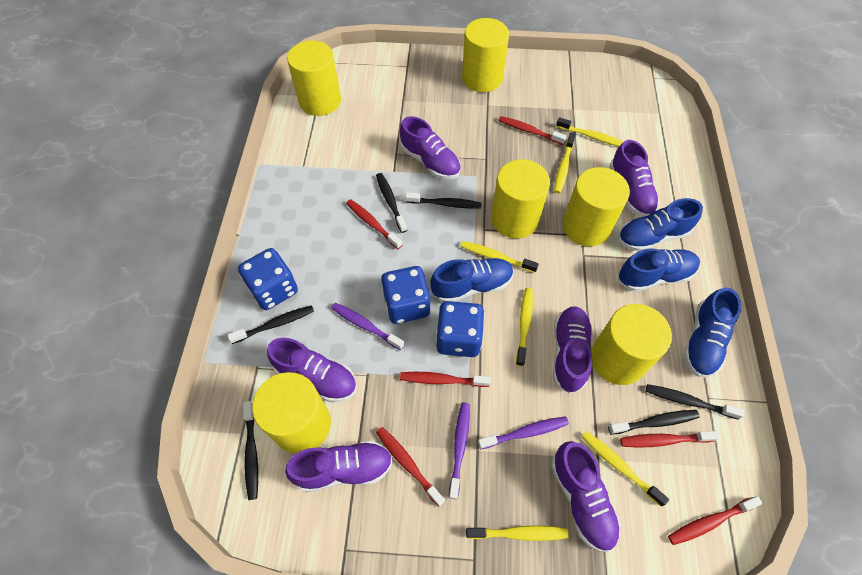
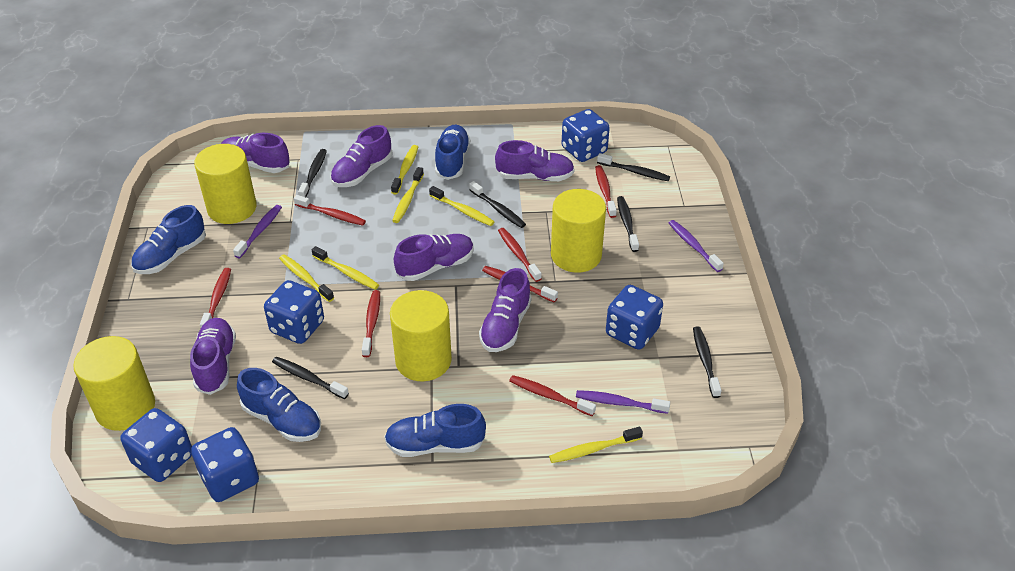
blue dice: 3 -> 5
red toothbrush: 6 -> 7
yellow cylinder: 6 -> 4

